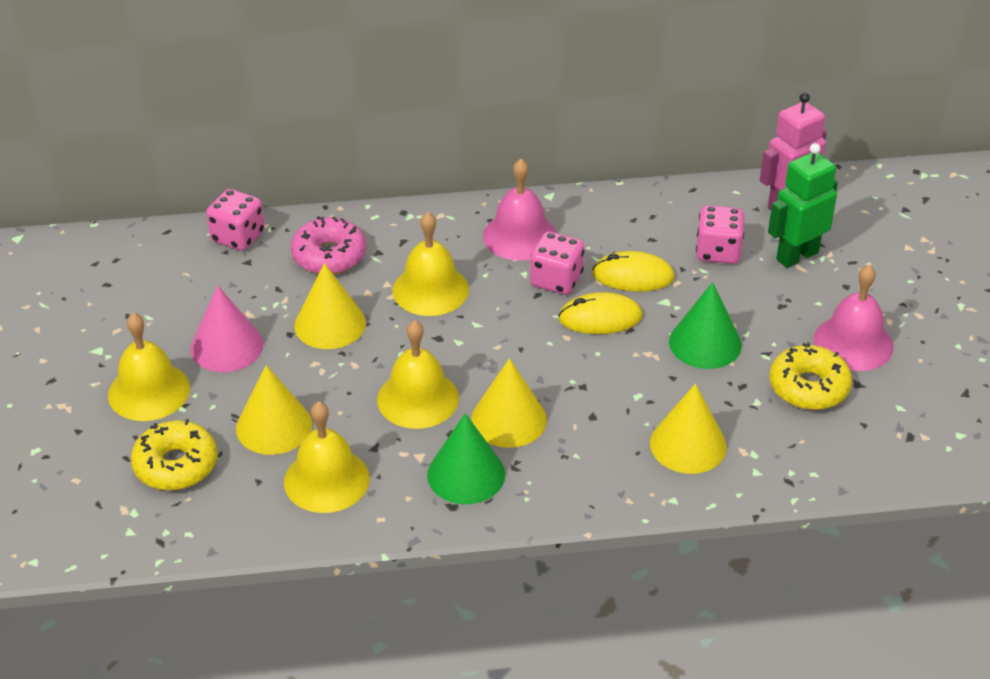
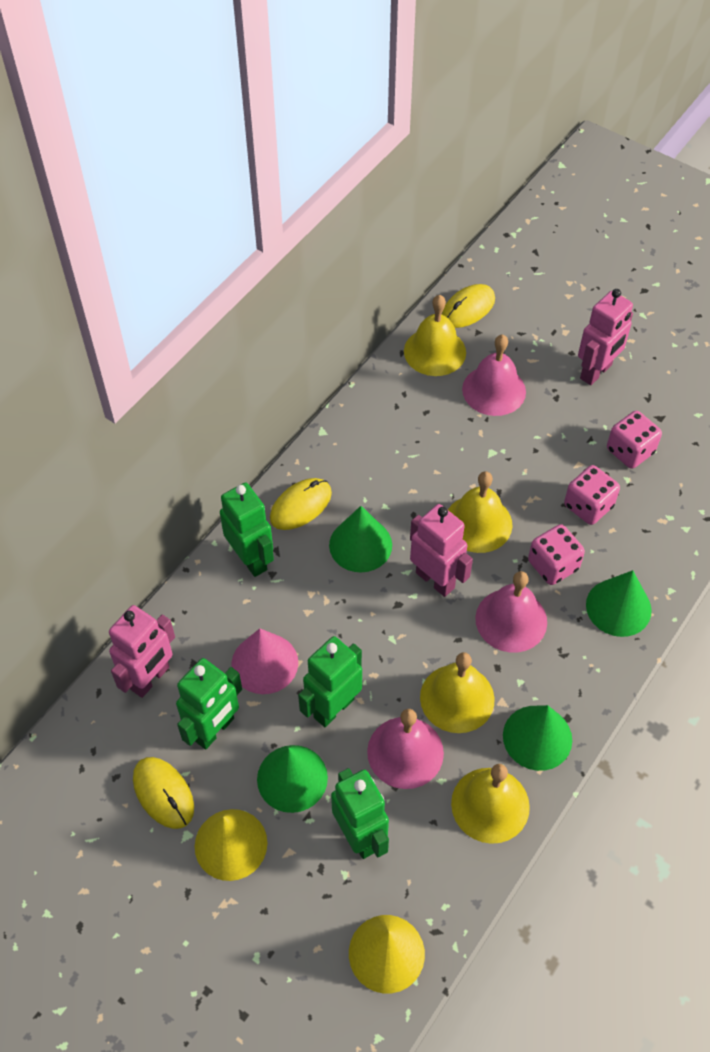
green cone: 2 -> 4
green robot: 1 -> 4
pink bell: 2 -> 3
pink donut: 1 -> 0
pink robot: 1 -> 3
yellow cone: 4 -> 2
yellow donut: 2 -> 0
yellow mouse: 2 -> 3

